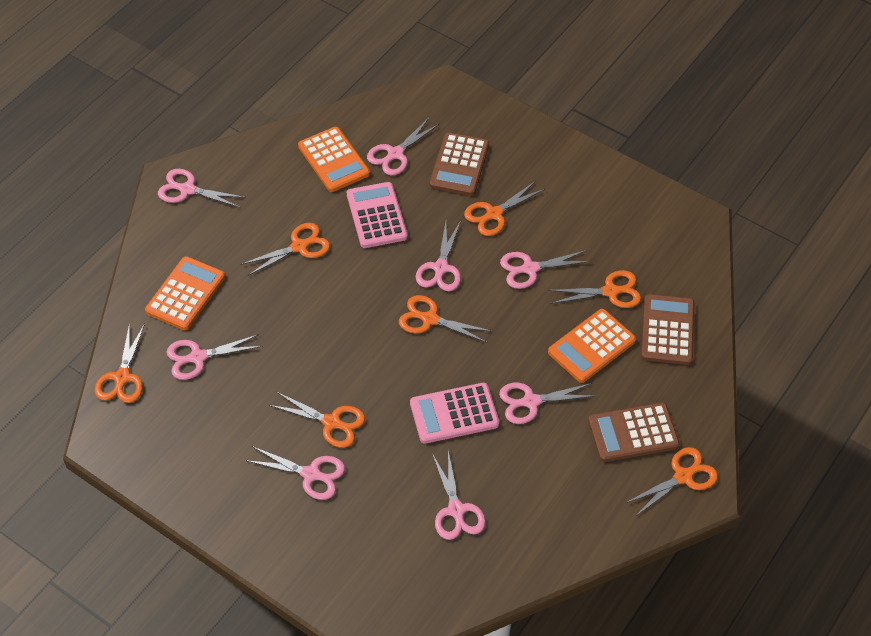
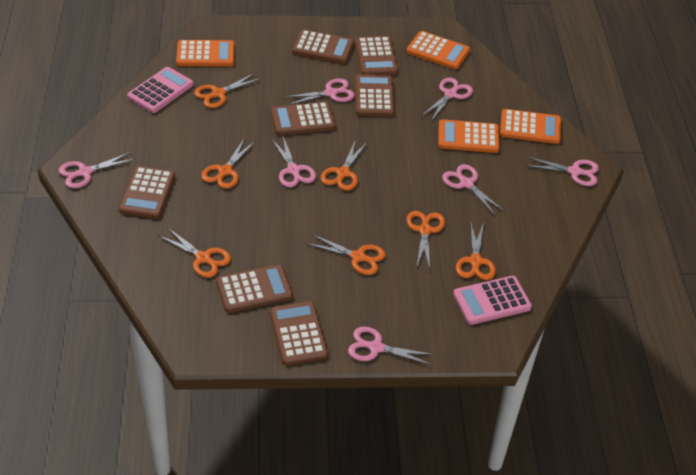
brown calculator: 3 -> 7
orange calculator: 3 -> 4
pink scissors: 8 -> 7

